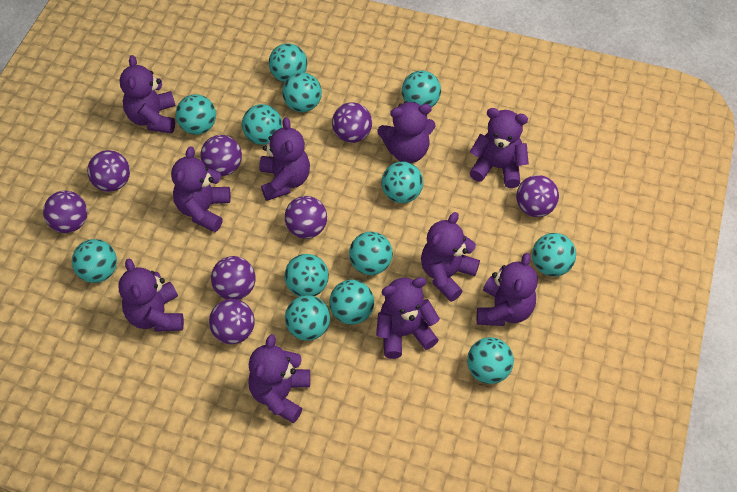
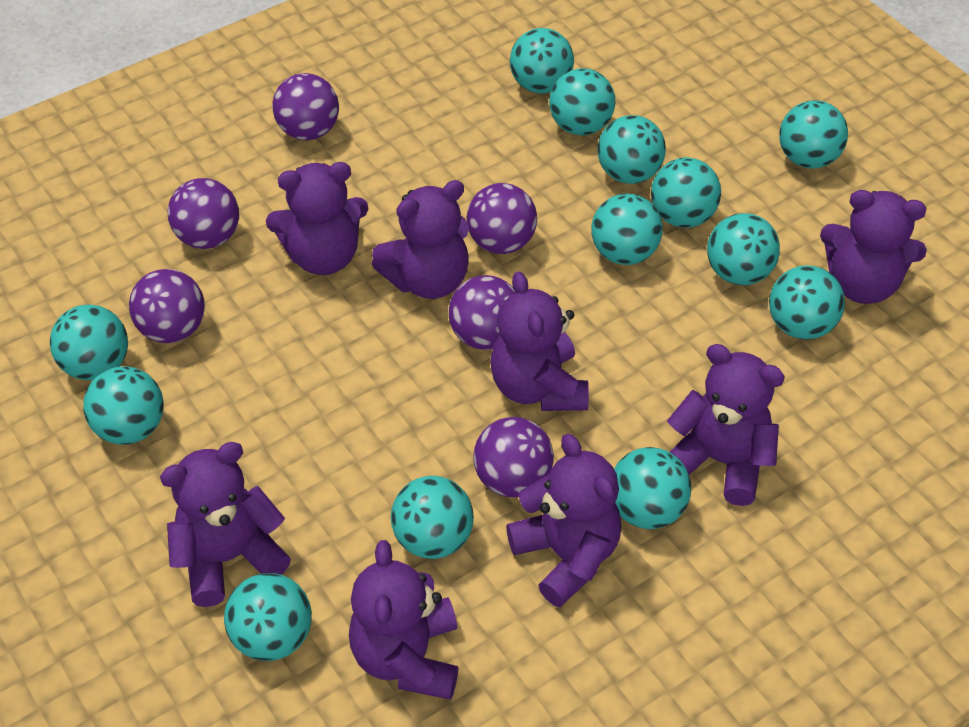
purple ball: 8 -> 6
purple teddy bear: 10 -> 8

